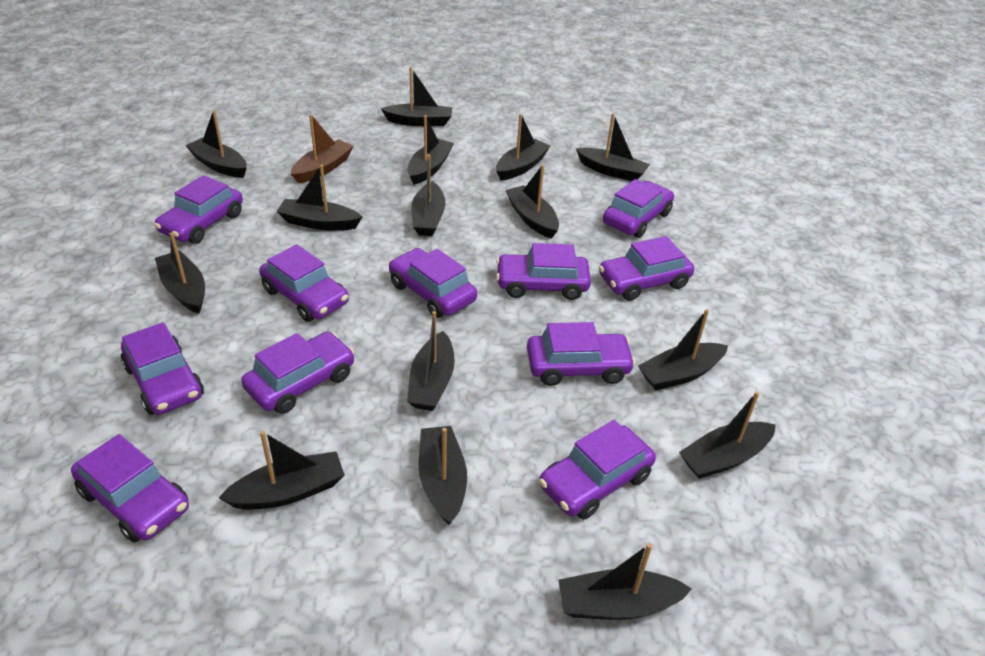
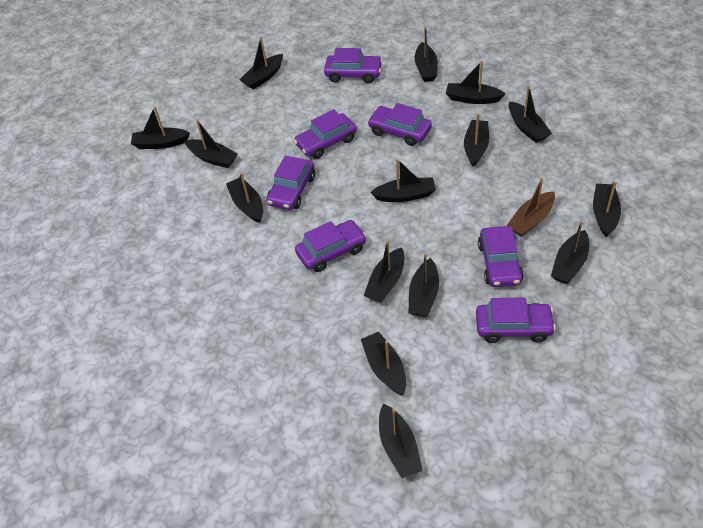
purple car: 11 -> 7

